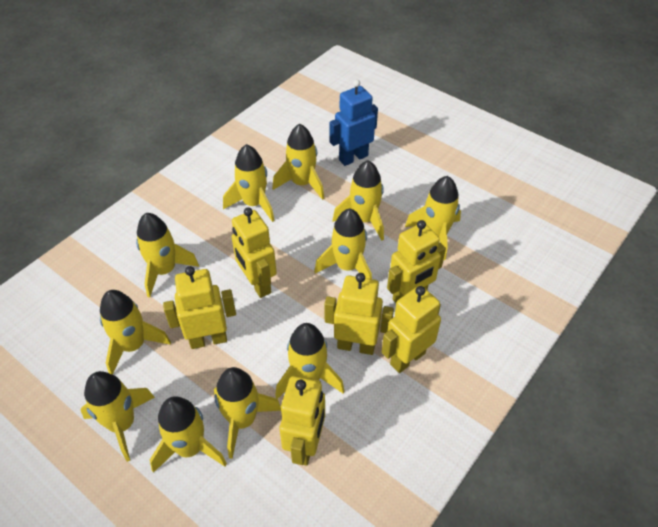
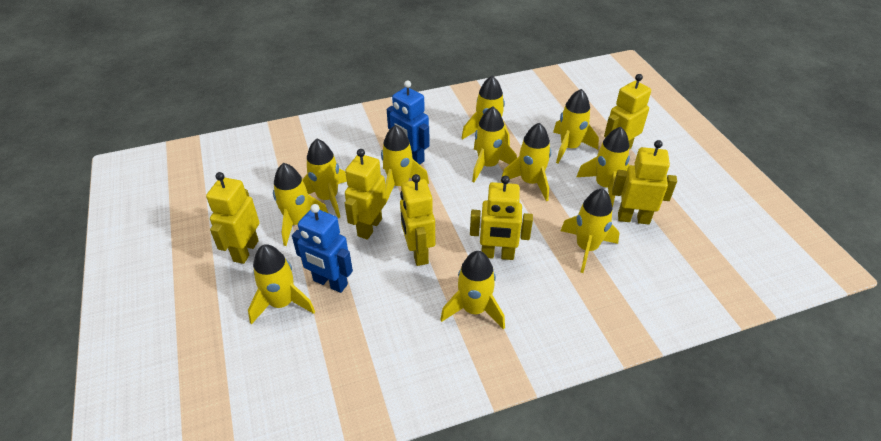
blue robot: 1 -> 2

